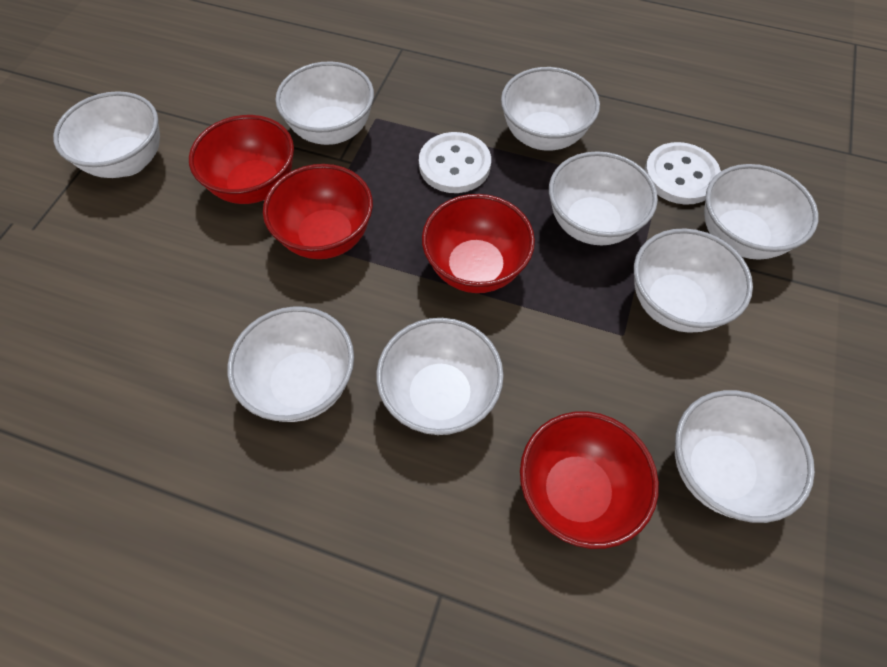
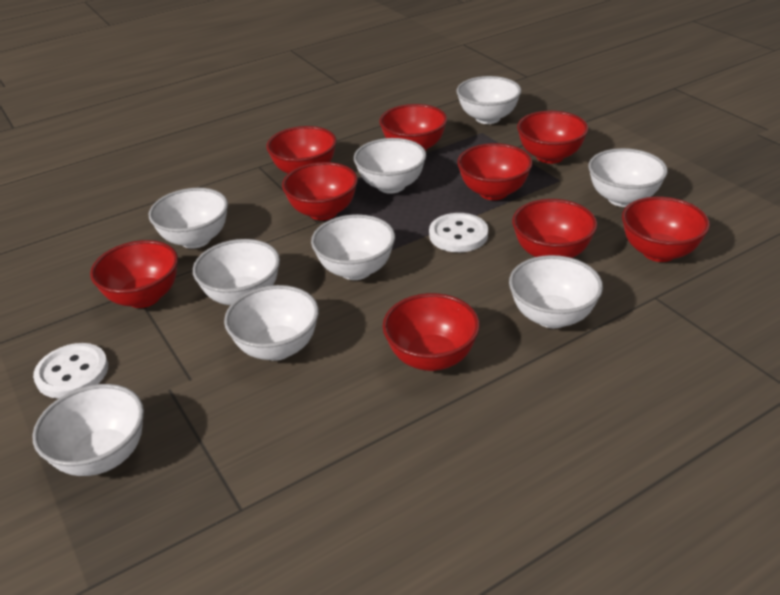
red bowl: 4 -> 9

